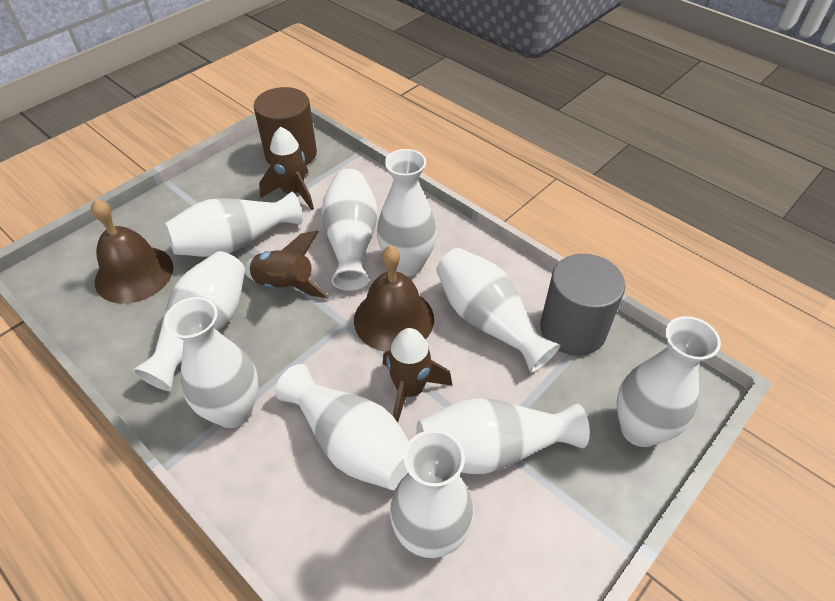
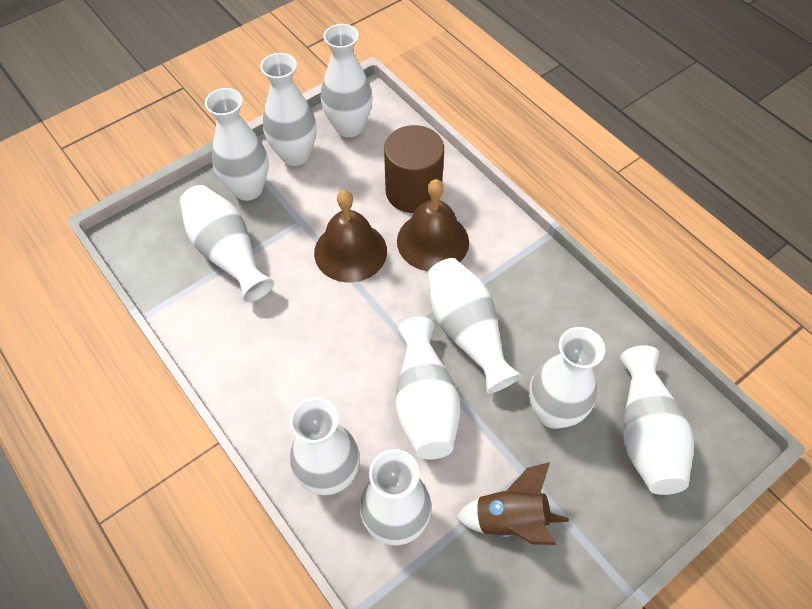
brown rocket: 3 -> 1
grey cylinder: 1 -> 0

